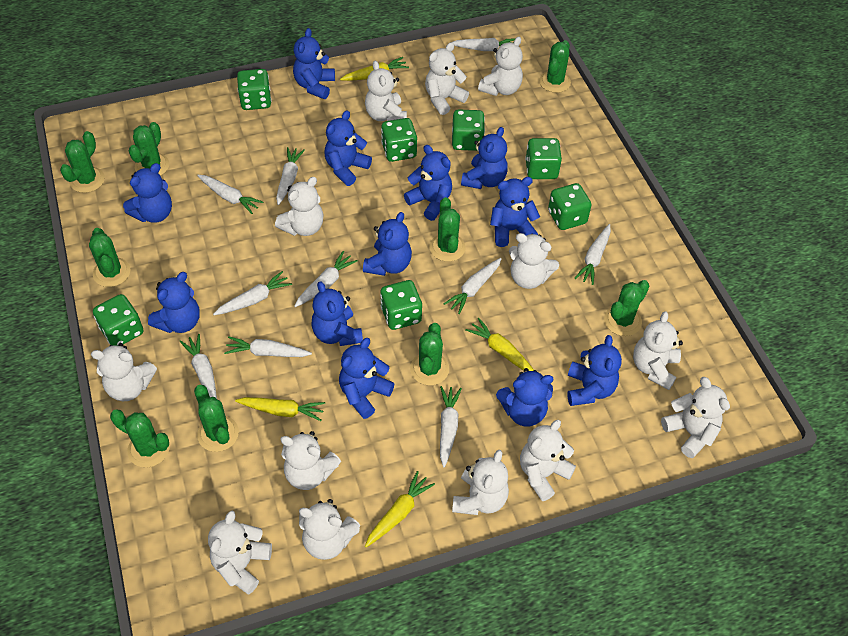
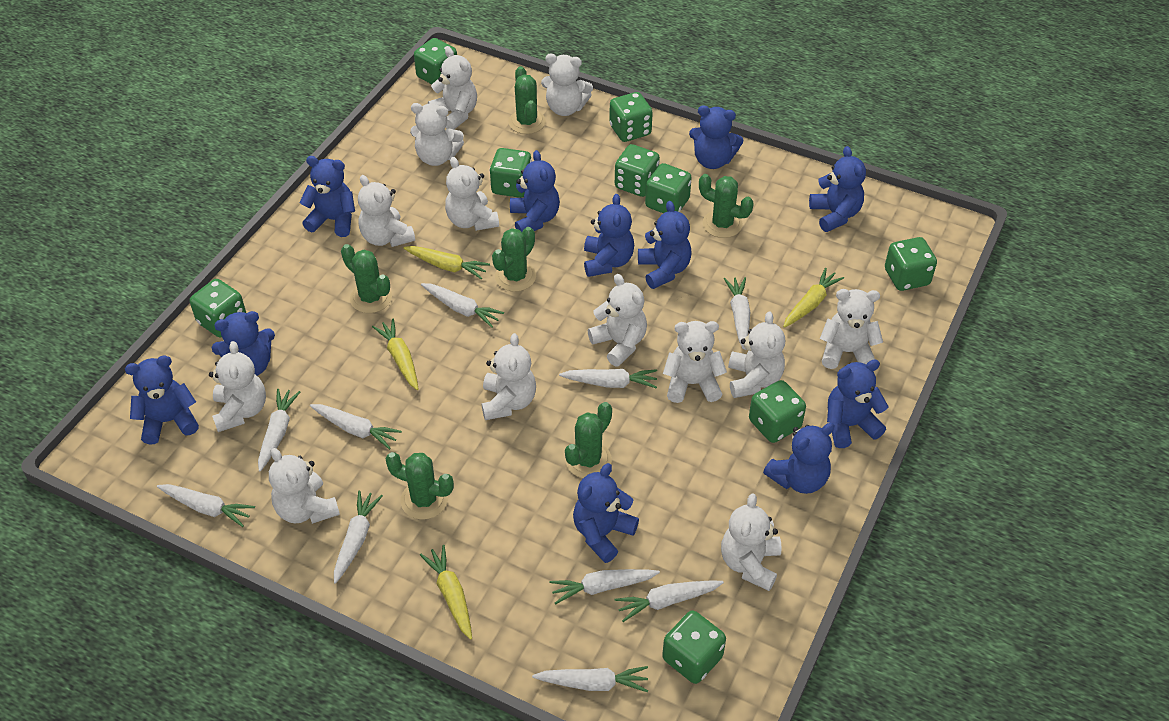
blue teddy bear: 12 -> 11
green cactus: 9 -> 6
green dice: 7 -> 9

